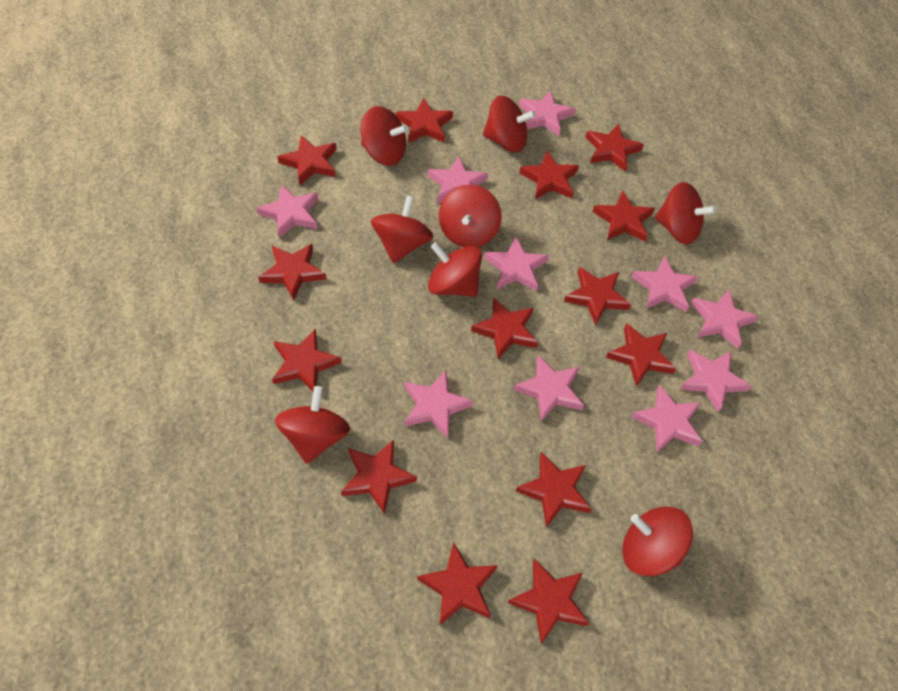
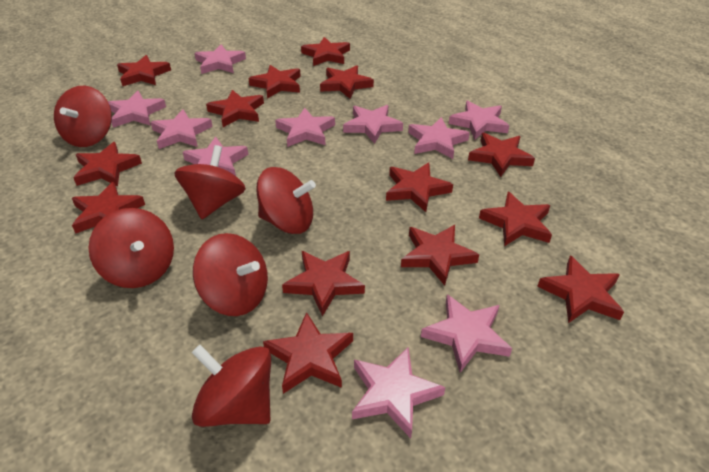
red spinning top: 8 -> 6

